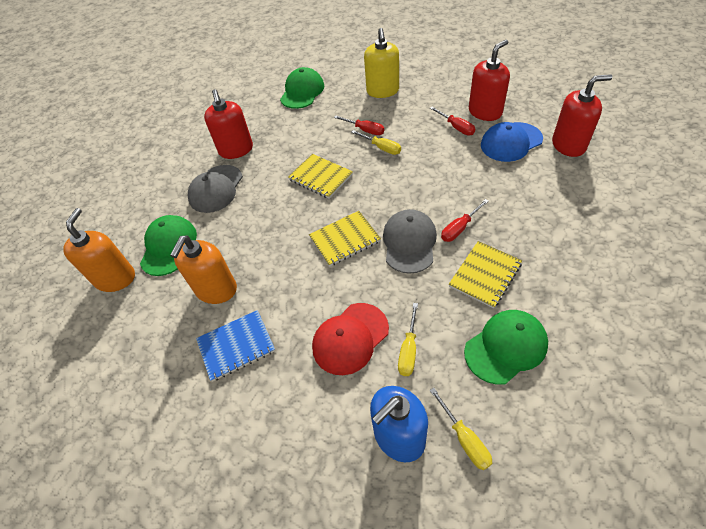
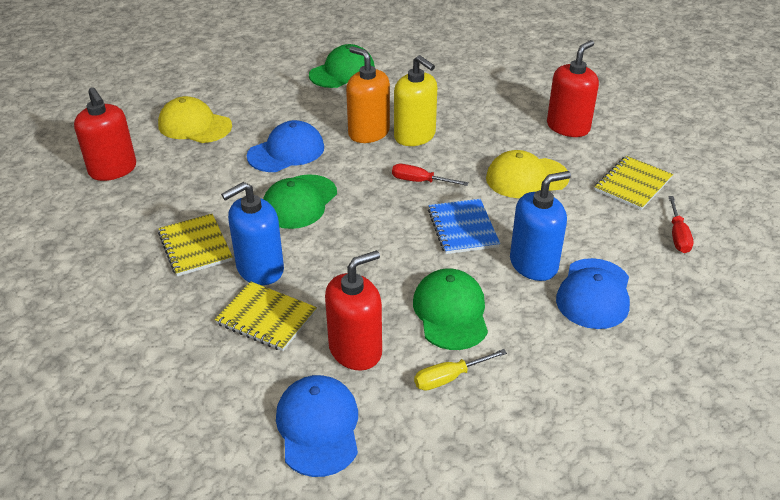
blue cap: 1 -> 3
blue soap dispenser: 1 -> 2
grey cap: 2 -> 0
orange soap dispenser: 2 -> 1
red cap: 1 -> 0
red screwdriver: 3 -> 2
yellow cap: 0 -> 2
yellow screwdriver: 3 -> 1

